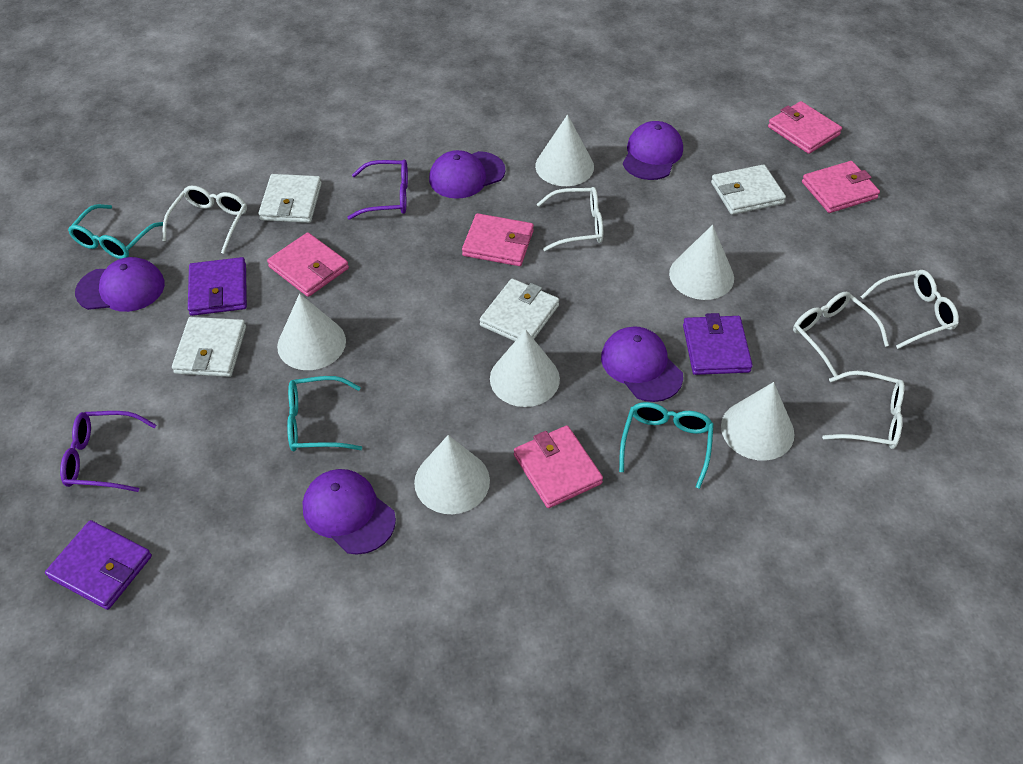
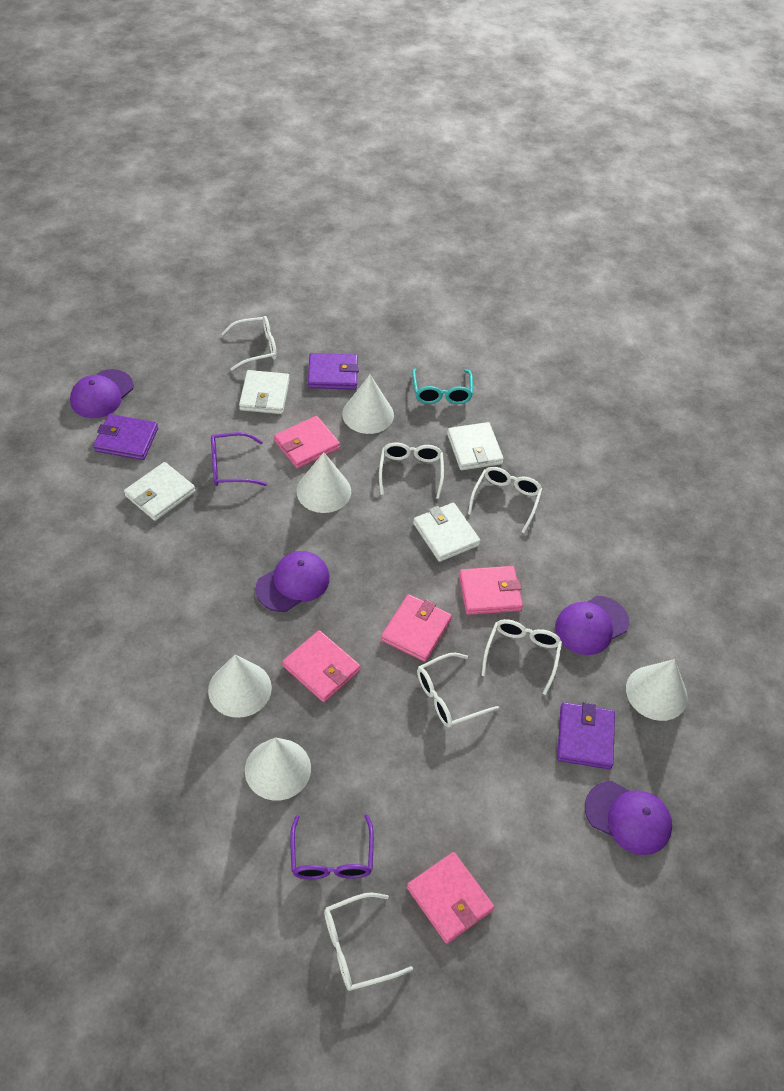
purple cap: 5 -> 4
turquoise glasses: 3 -> 1
white cone: 6 -> 5
white glasses: 5 -> 6

